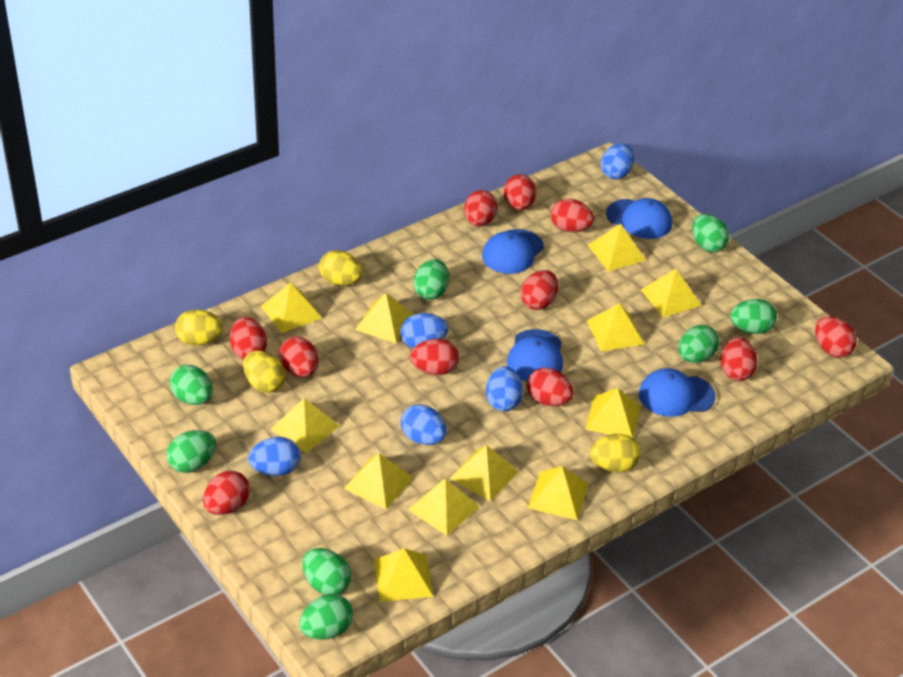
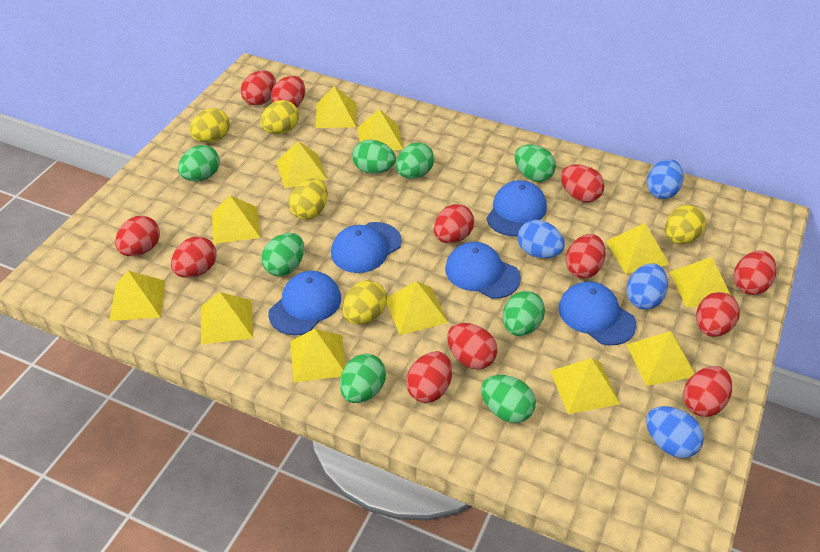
blue cap: 4 -> 5
blue egg: 5 -> 4
red egg: 11 -> 12
yellow egg: 4 -> 5

